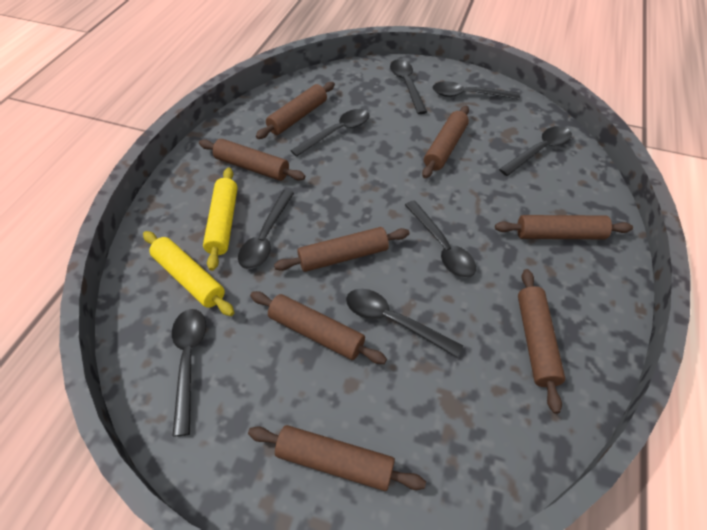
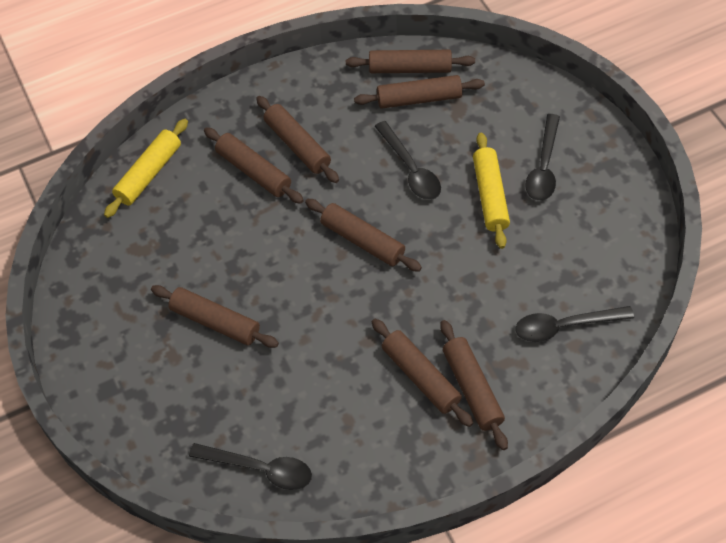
black spoon: 8 -> 4

